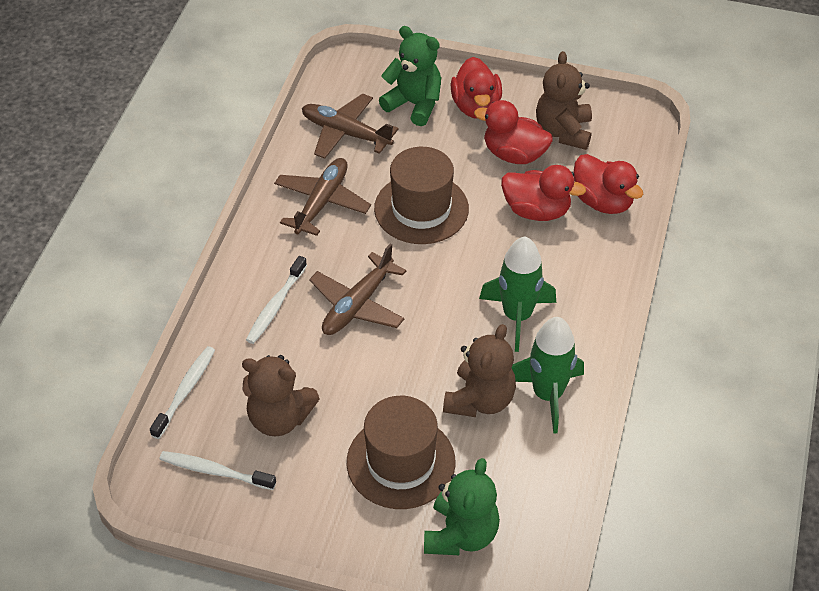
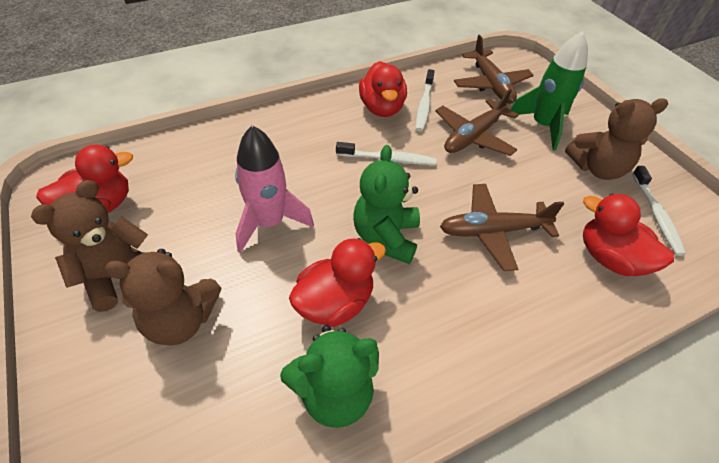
brown hat: 2 -> 0
green rocket: 2 -> 1
pink rocket: 0 -> 1

